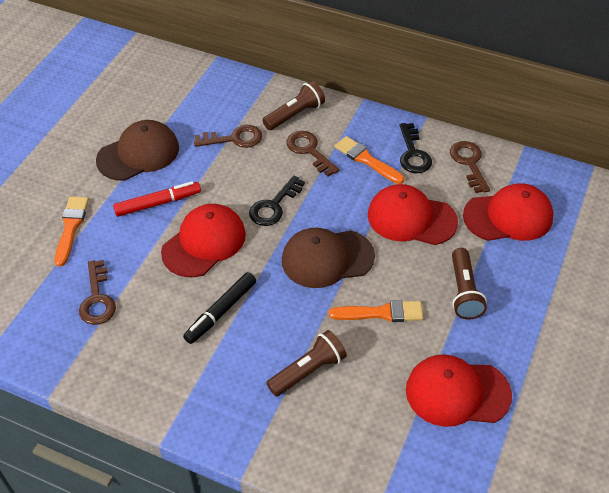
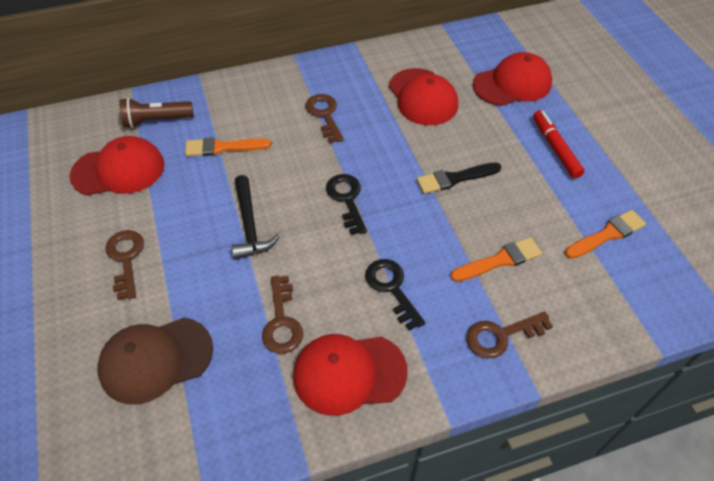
black brush: 0 -> 1
black hammer: 0 -> 1
black marker: 1 -> 0
brown cap: 2 -> 1
brown flashlight: 3 -> 1

